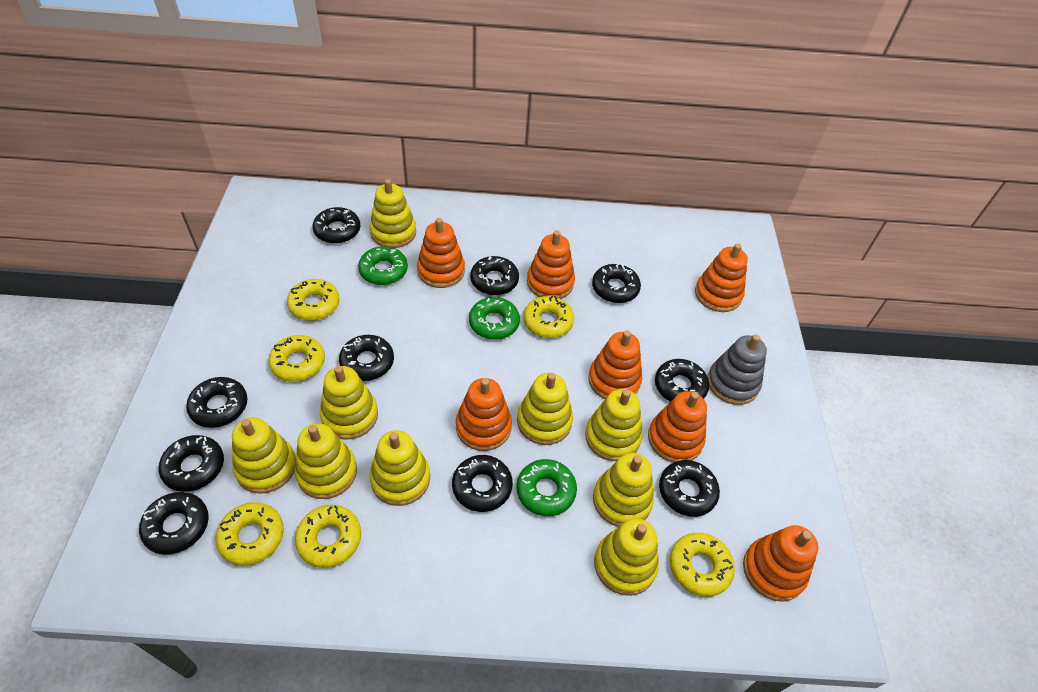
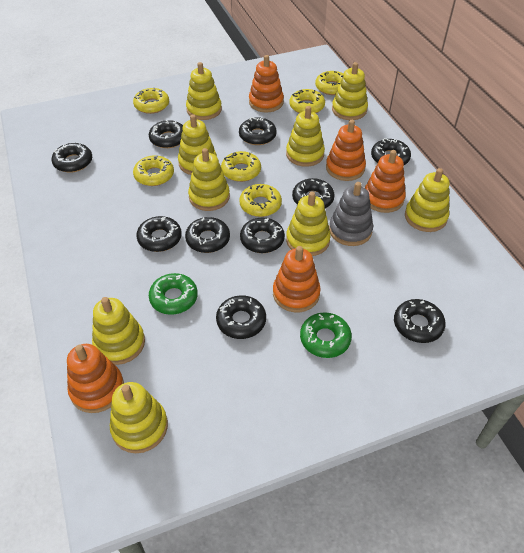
green donut: 3 -> 2
orange stacking toy: 7 -> 5

